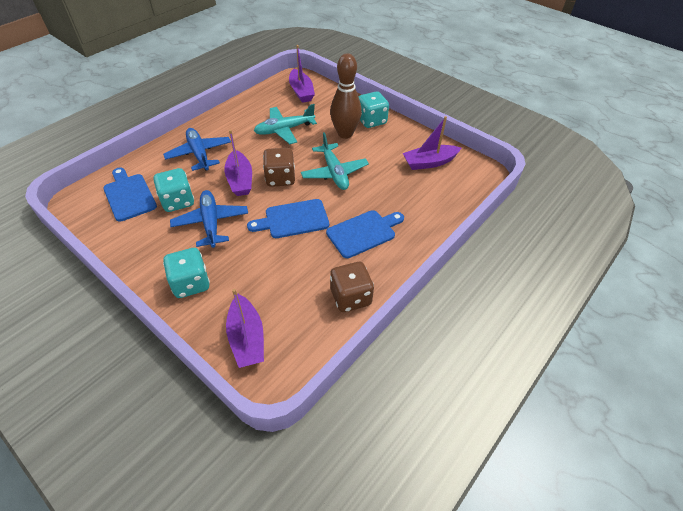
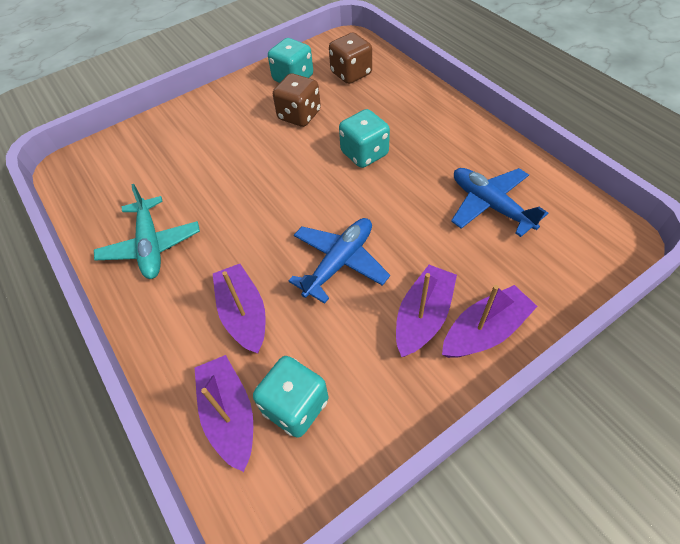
blue cutting board: 3 -> 0
brown bowling pin: 1 -> 0
turquoise plane: 2 -> 1

